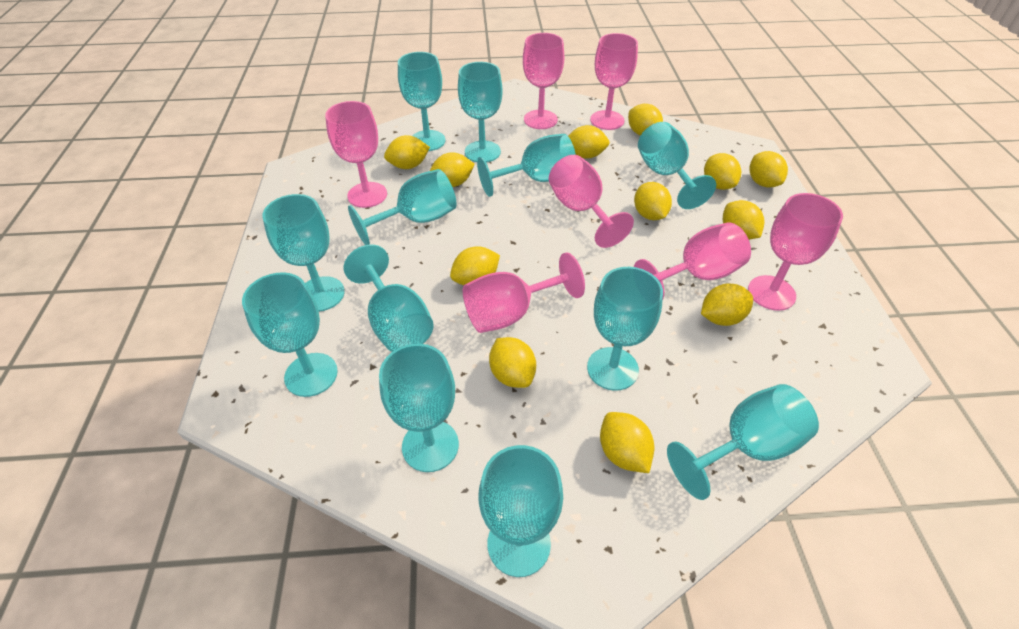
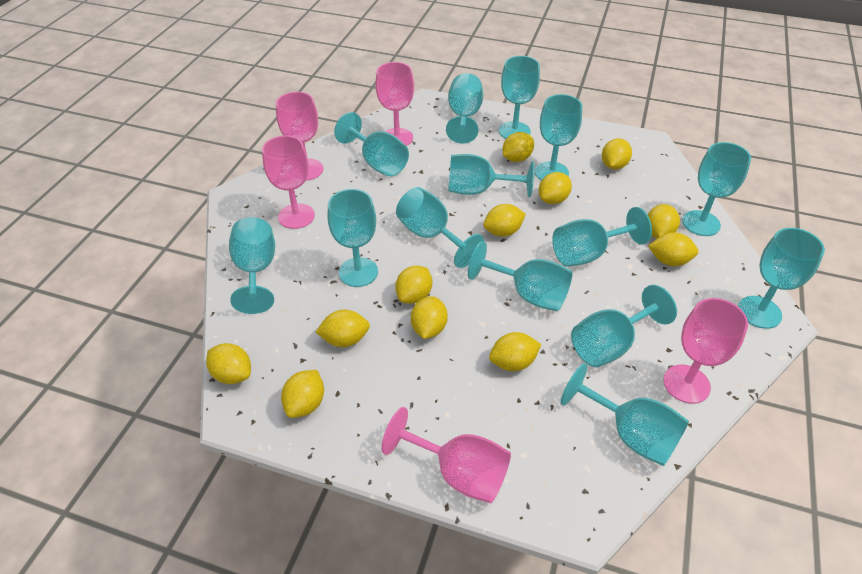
pink goblet: 7 -> 5
turquoise goblet: 12 -> 14

